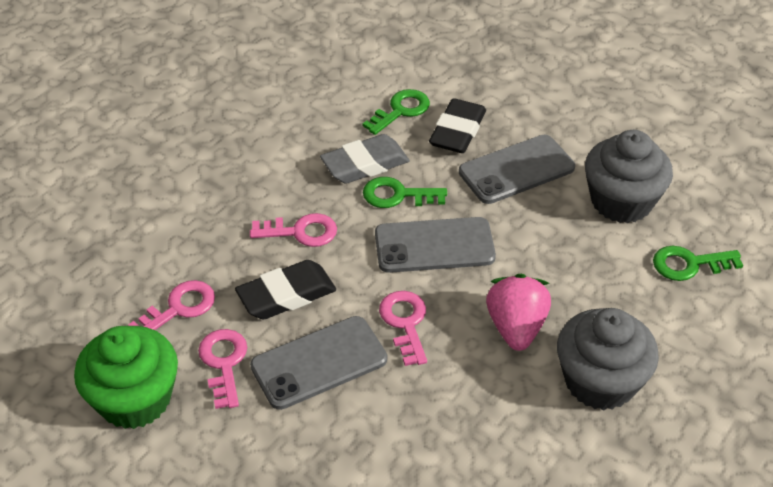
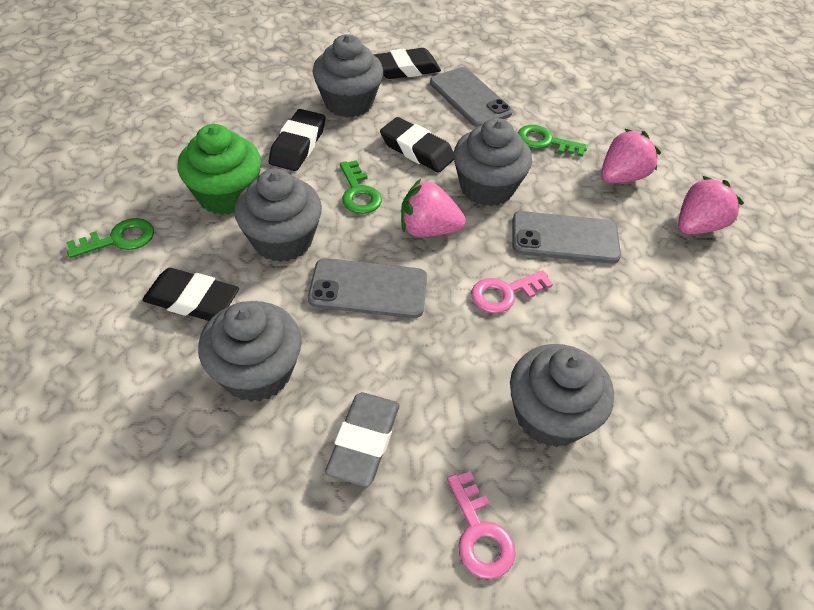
black eraser: 2 -> 4
grey cupcake: 2 -> 5
pink key: 4 -> 2
pink strawberry: 1 -> 3

